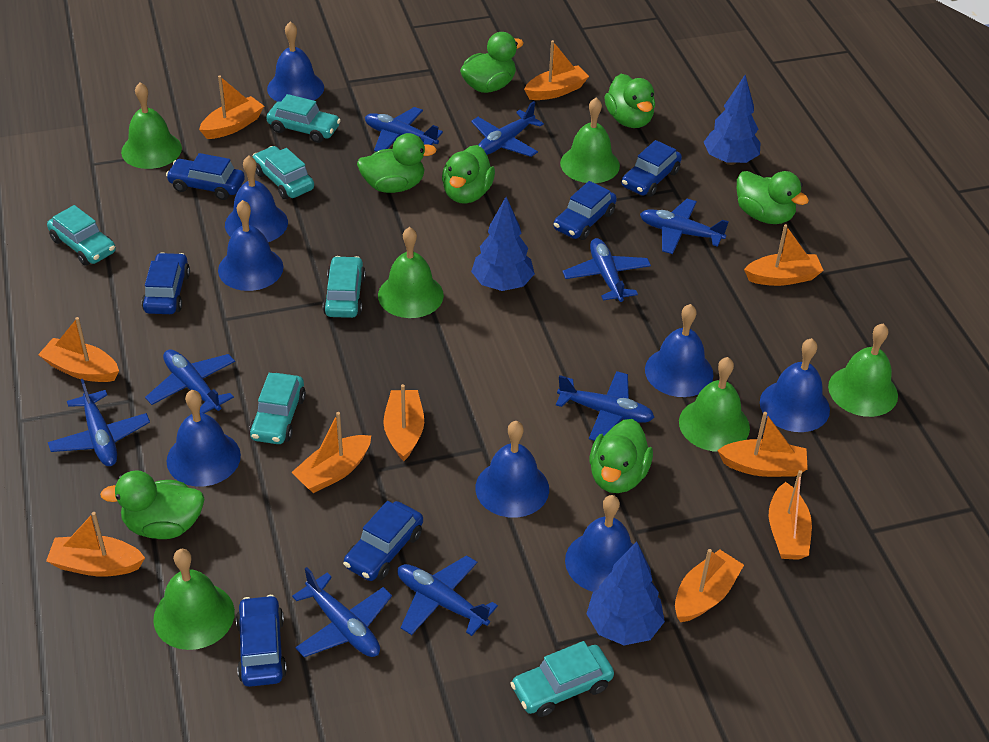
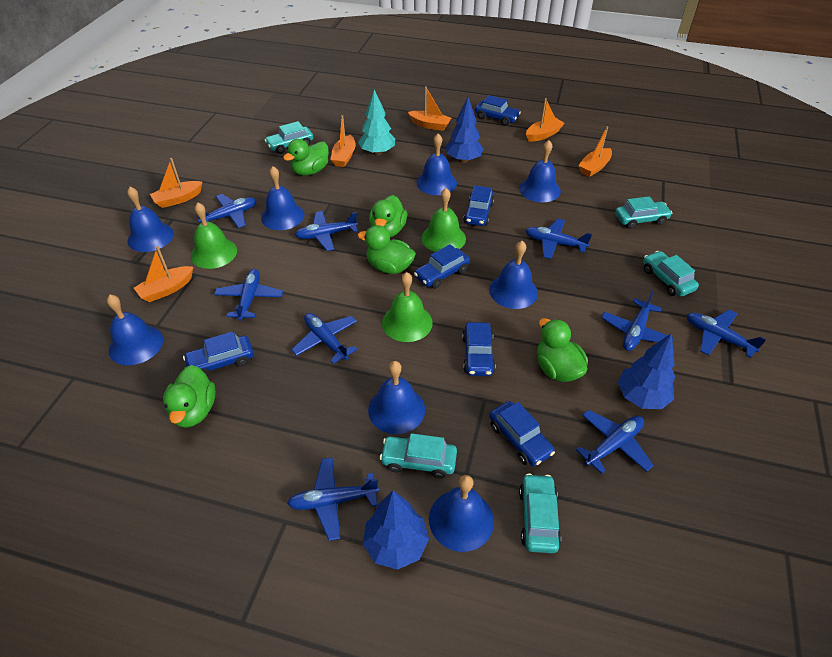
green bell: 6 -> 3
green duck: 7 -> 5
orange boat: 10 -> 6
turquoise car: 6 -> 5
turquoise tree: 0 -> 1

